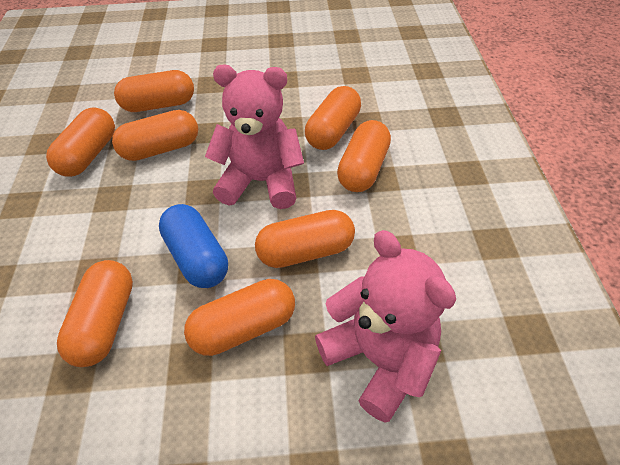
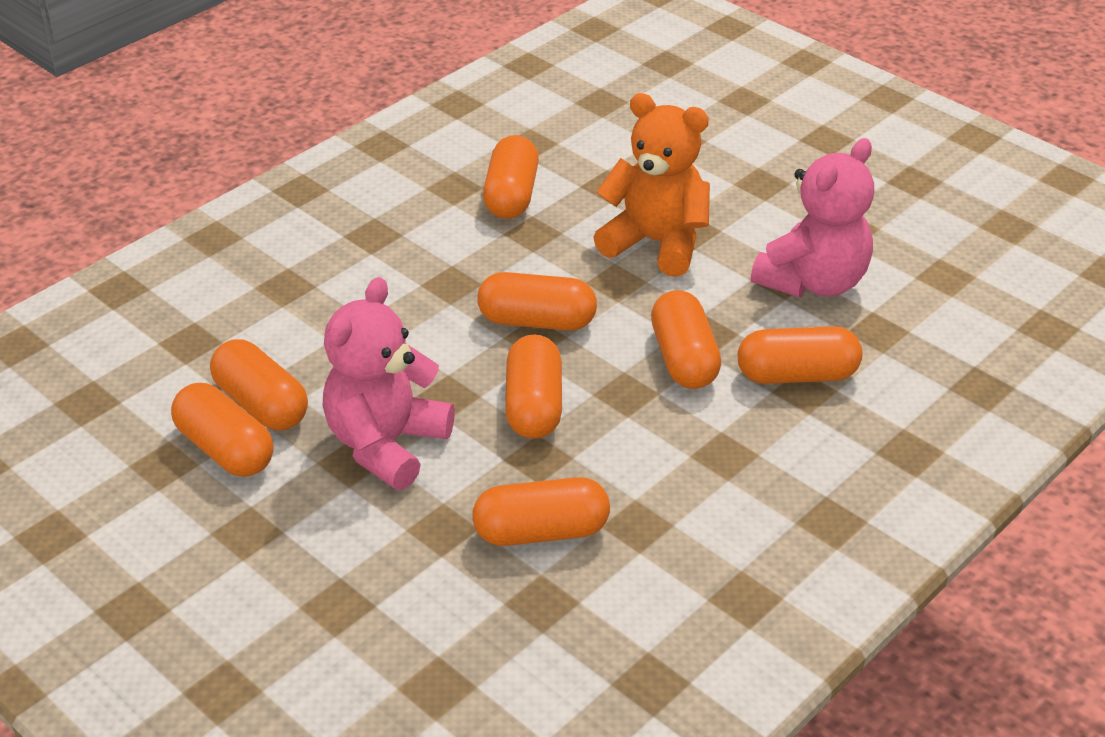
blue capsule: 1 -> 0
orange teddy bear: 0 -> 1

